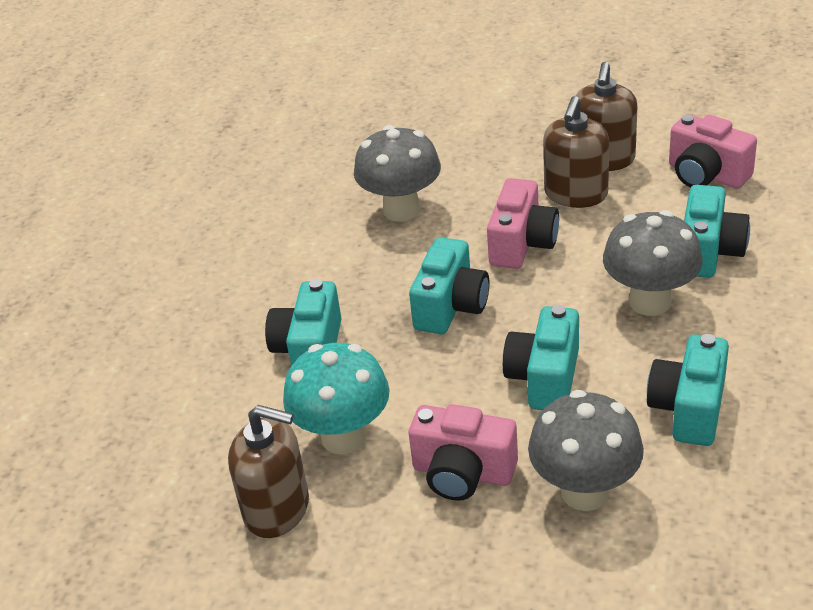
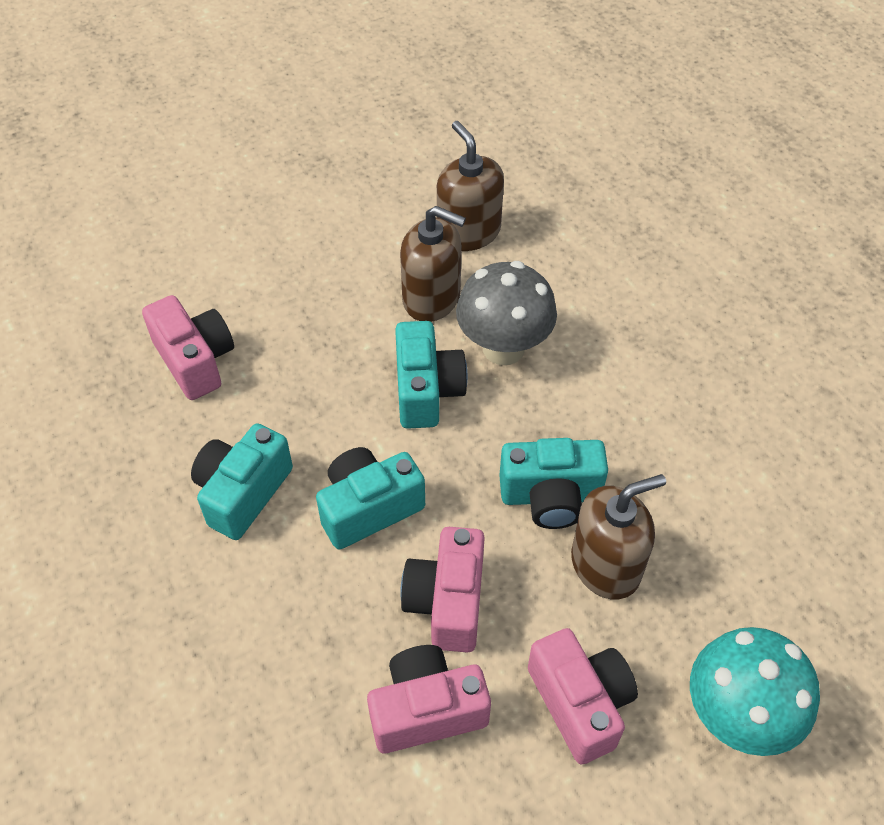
grey mushroom: 3 -> 1
pink camera: 3 -> 4
turquoise camera: 5 -> 4

